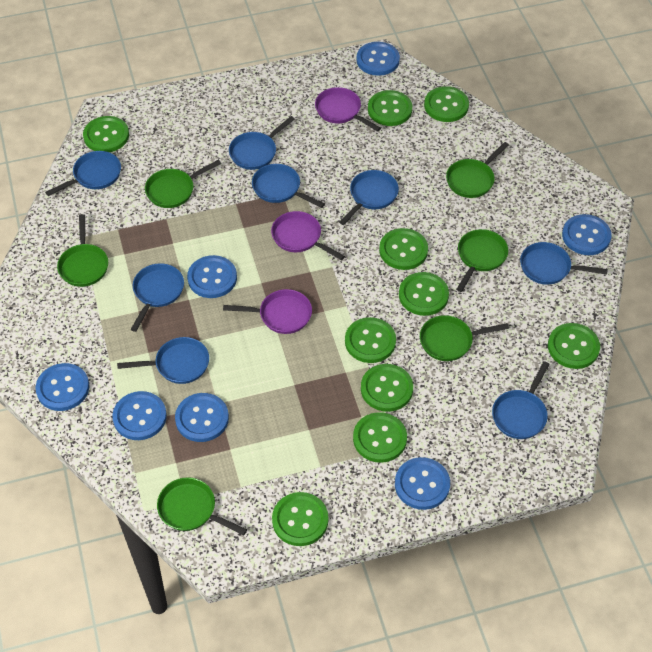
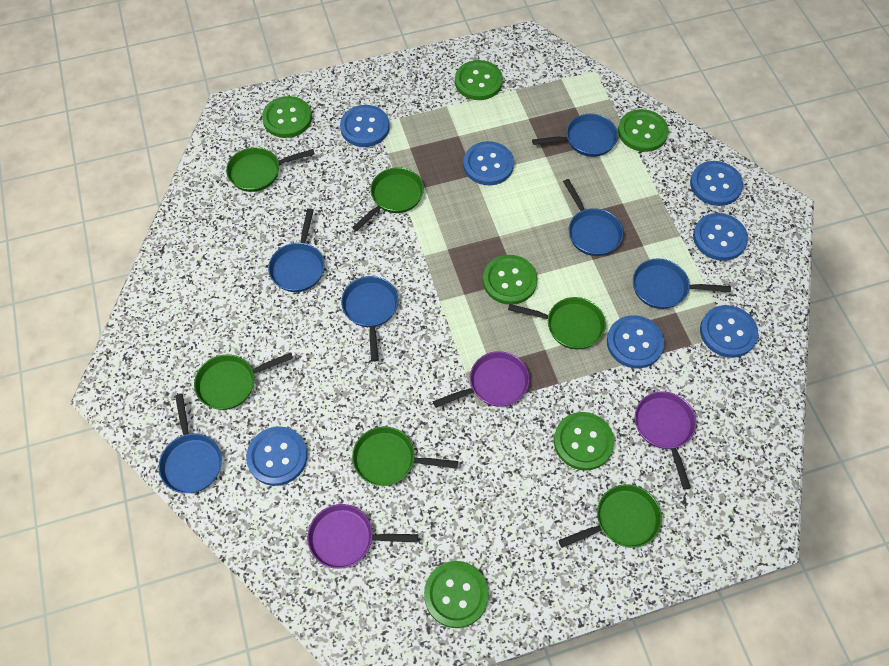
blue pan: 8 -> 6
green button: 10 -> 6

